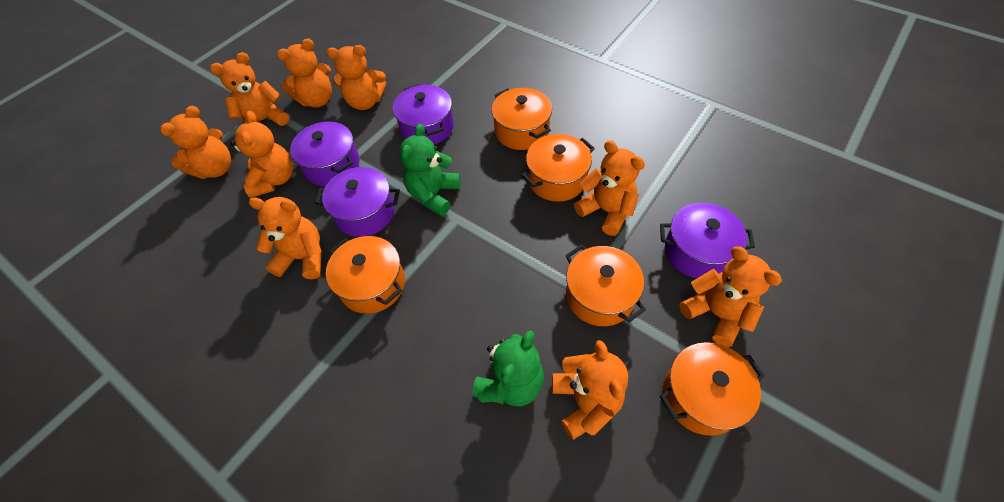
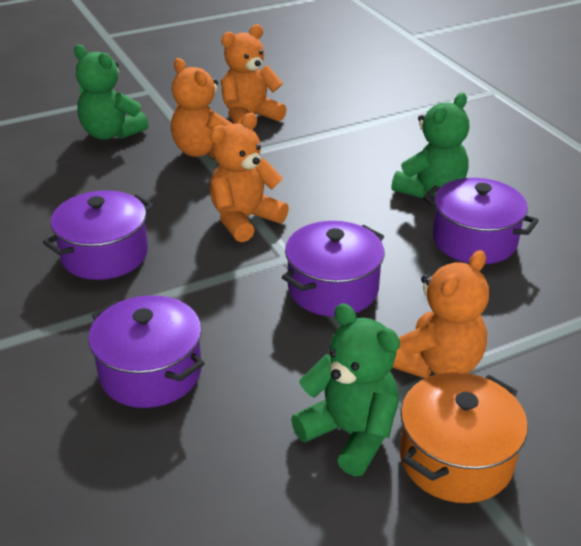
green teddy bear: 2 -> 3
orange pot: 5 -> 1
orange teddy bear: 9 -> 4

